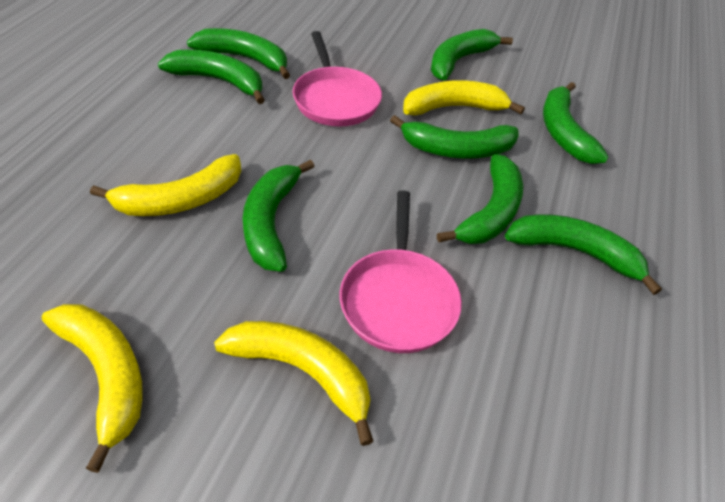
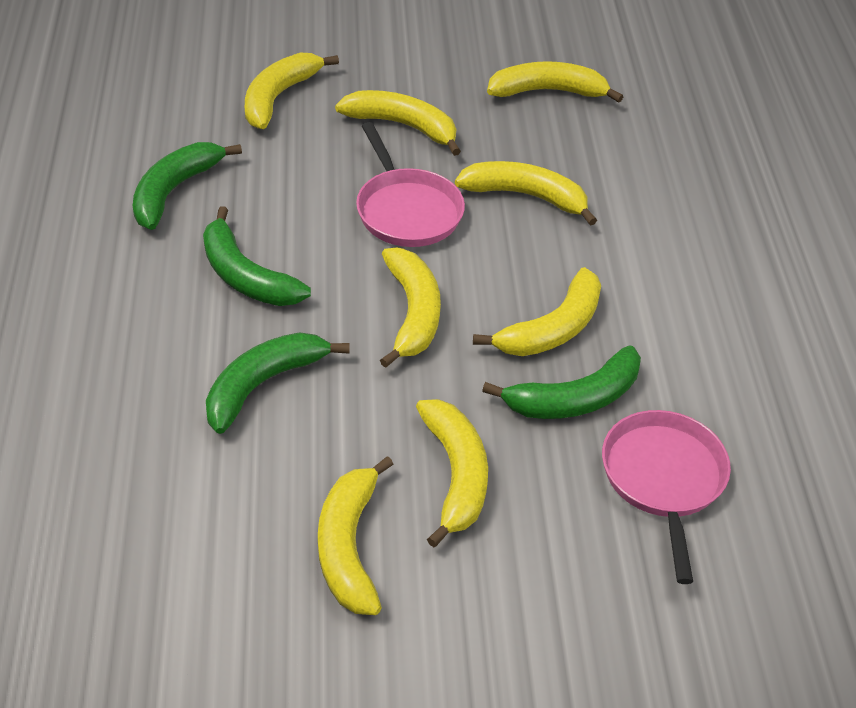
green banana: 8 -> 4
yellow banana: 4 -> 8

